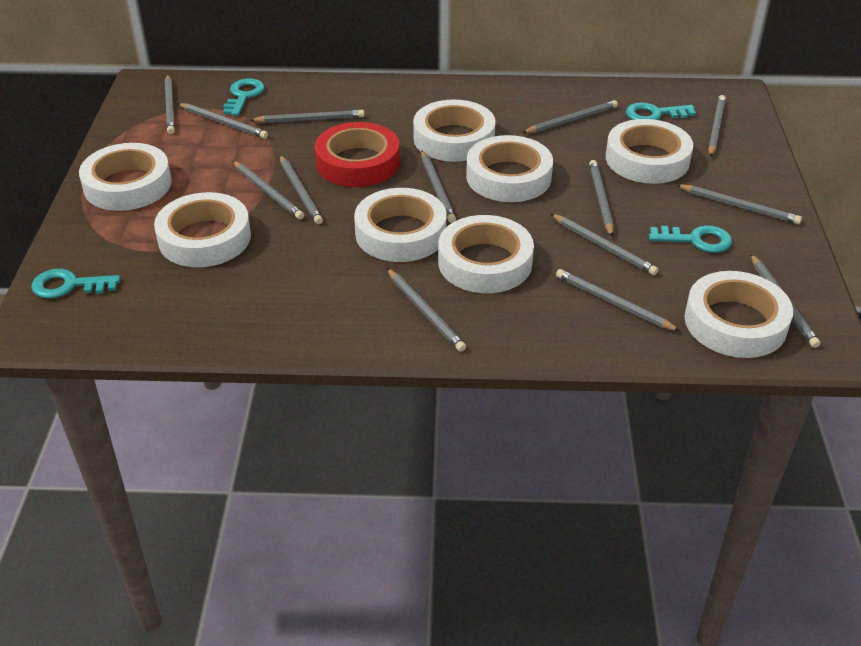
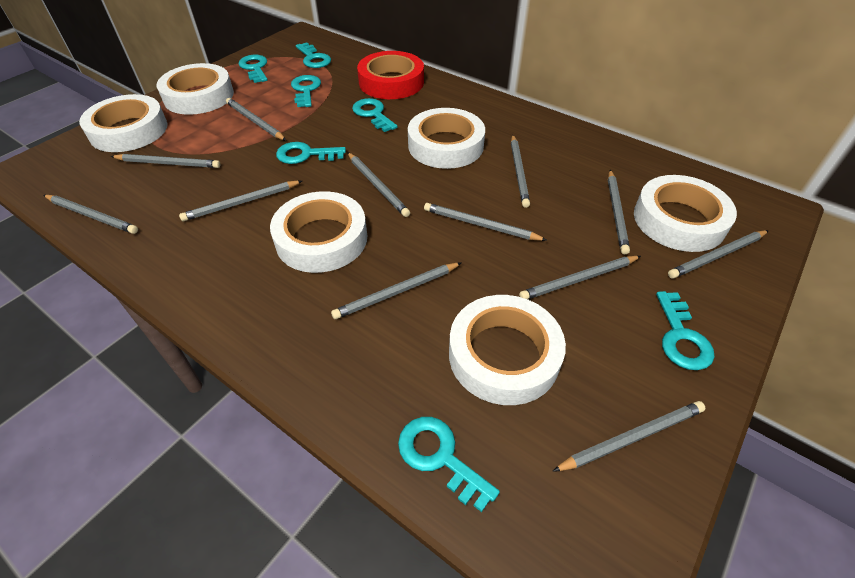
grey pencil: 14 -> 12
turquoise key: 4 -> 7
white tape: 8 -> 6

